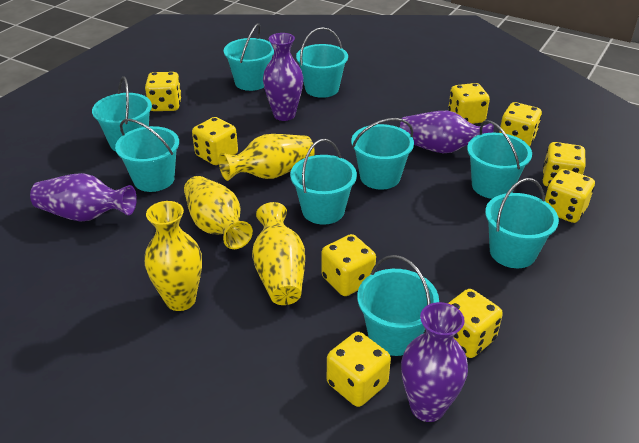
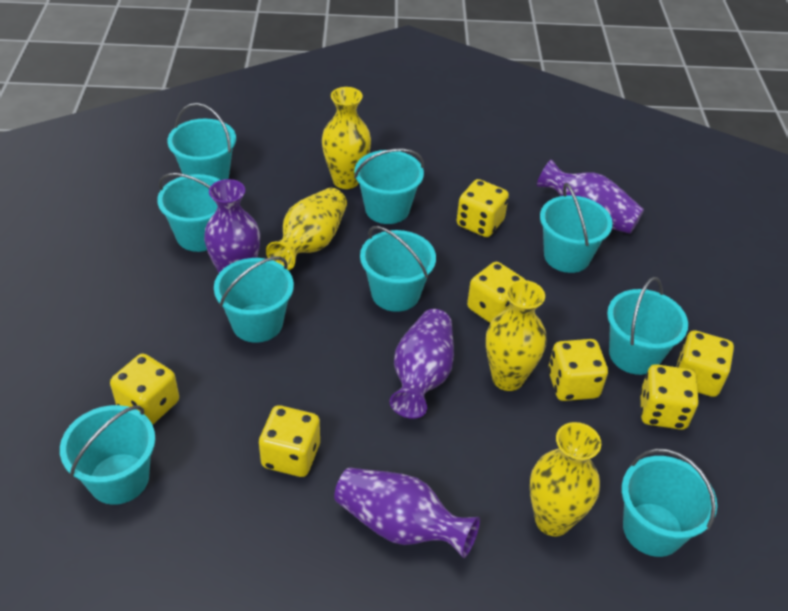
yellow dice: 9 -> 7

